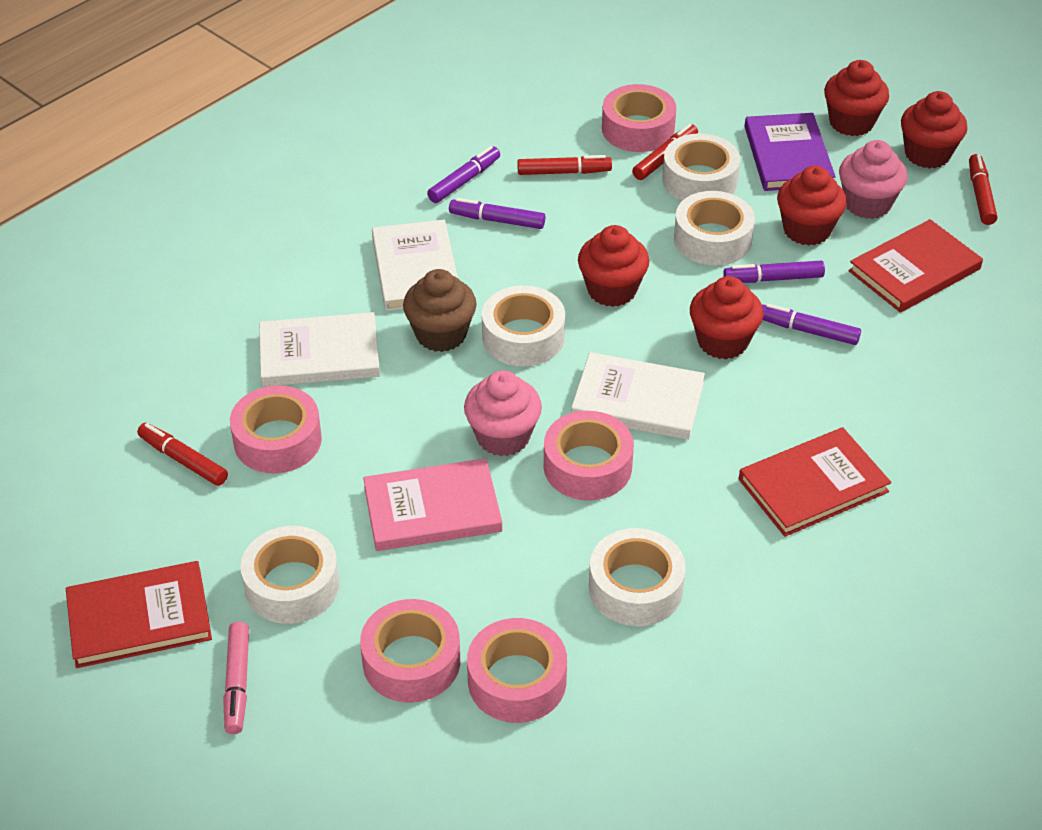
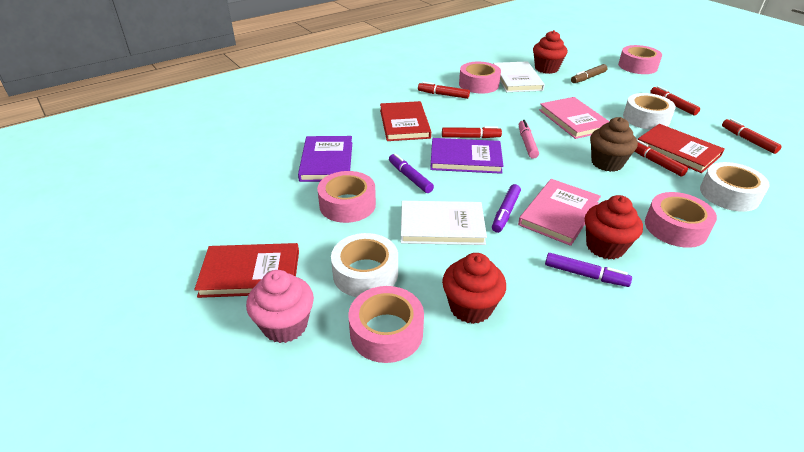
brown marker: 0 -> 1
pink book: 1 -> 2
pink cupcake: 2 -> 1
purple book: 1 -> 2
purple marker: 4 -> 3
red cupcake: 5 -> 3
red marker: 4 -> 5
white book: 3 -> 2
white tape: 5 -> 3

